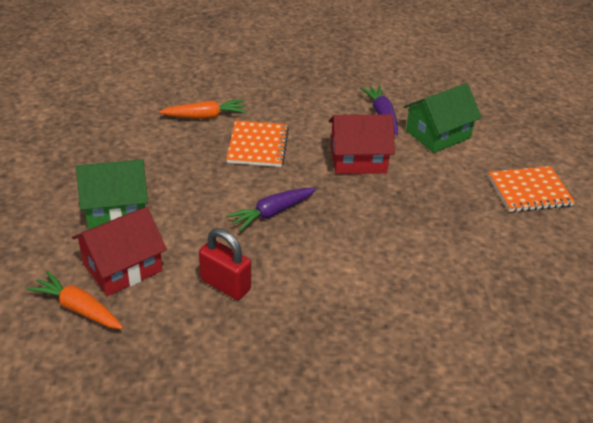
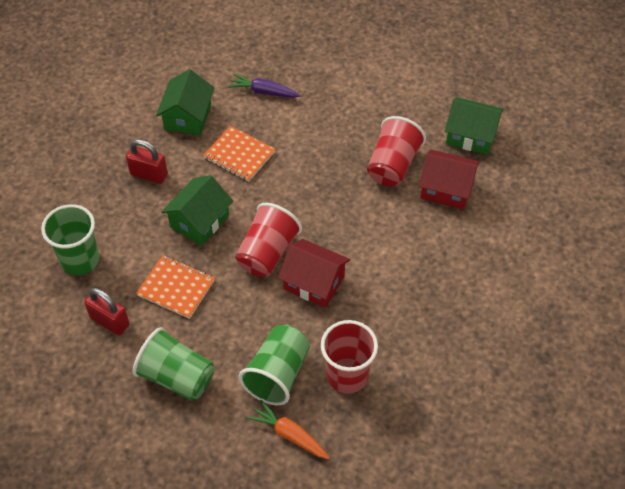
green cup: 0 -> 3
green house: 2 -> 3
orange carrot: 2 -> 1
purple carrot: 2 -> 1
red cup: 0 -> 3
red padlock: 1 -> 2

